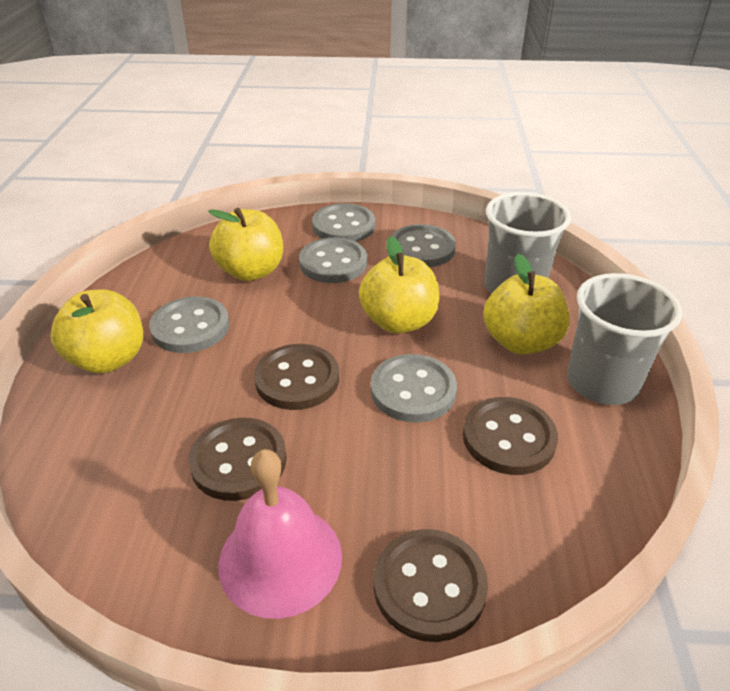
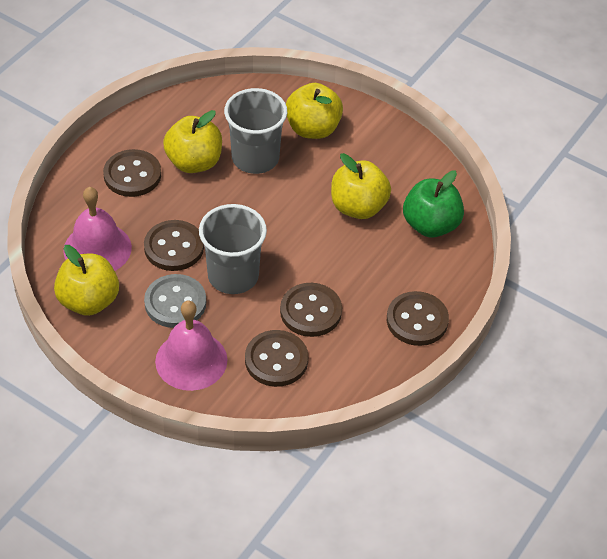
brown button: 4 -> 5
green apple: 0 -> 1
grey button: 5 -> 1
pink bell: 1 -> 2

